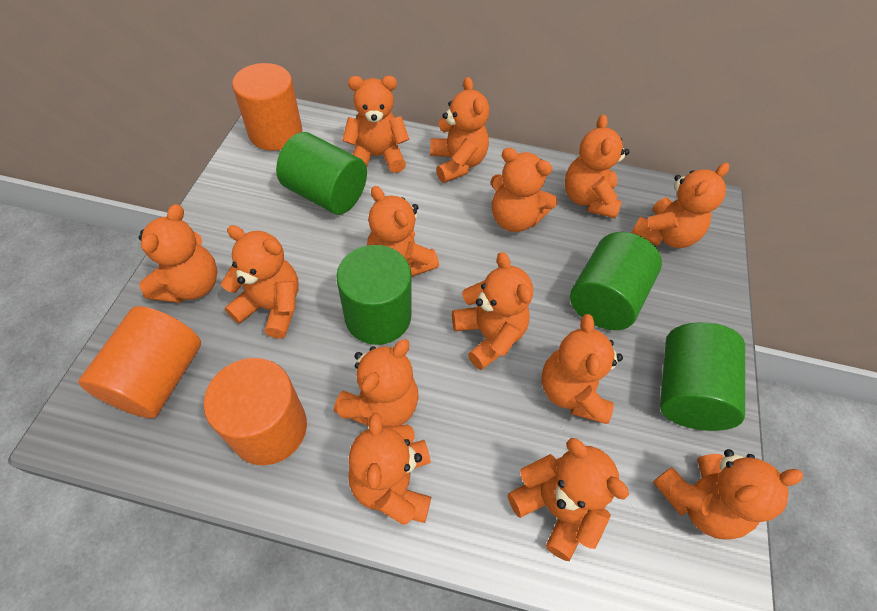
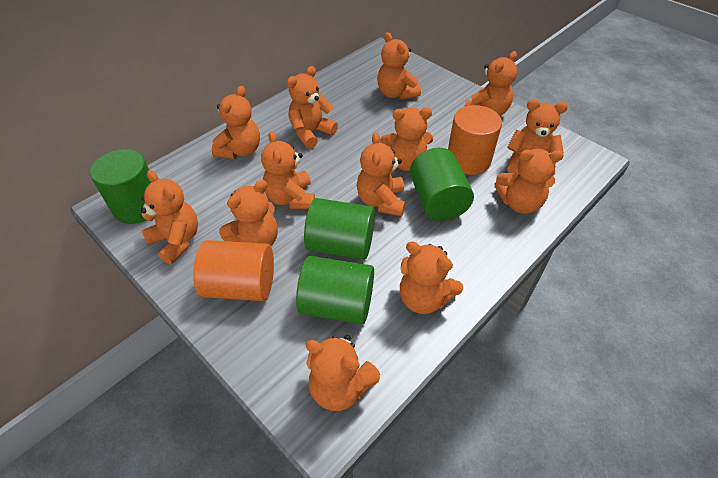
orange cylinder: 3 -> 2
orange teddy bear: 14 -> 13

